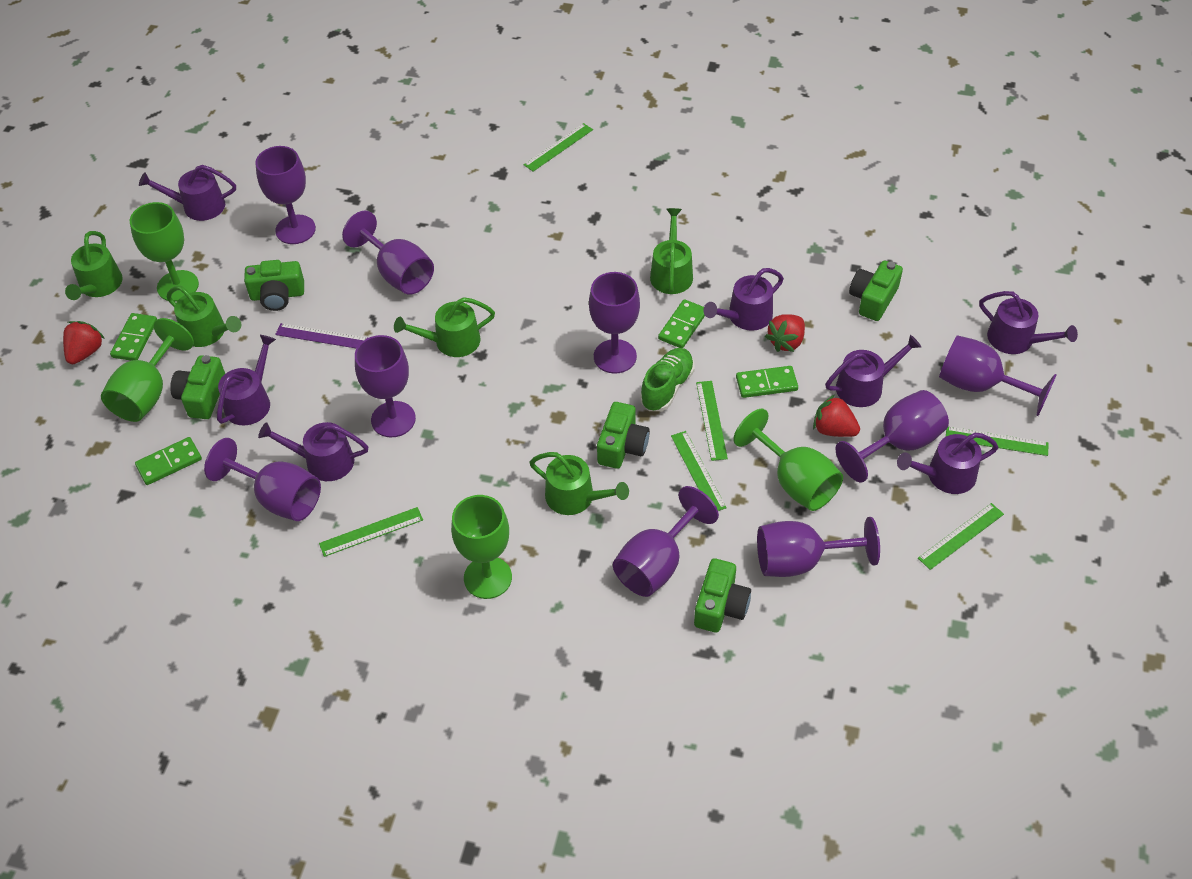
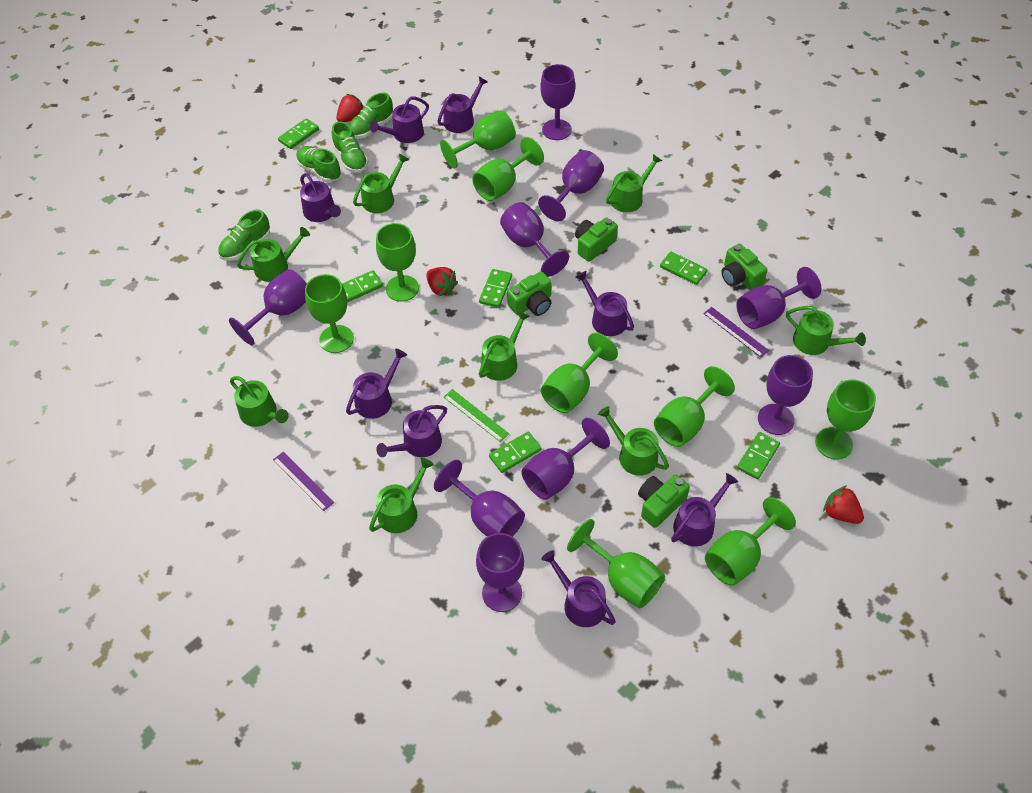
green camera: 5 -> 4
green domino: 4 -> 6
green goblet: 4 -> 9
green ruler: 6 -> 1
green shoe: 1 -> 4
green watering can: 5 -> 8
purple ruler: 1 -> 2
purple watering can: 7 -> 8

